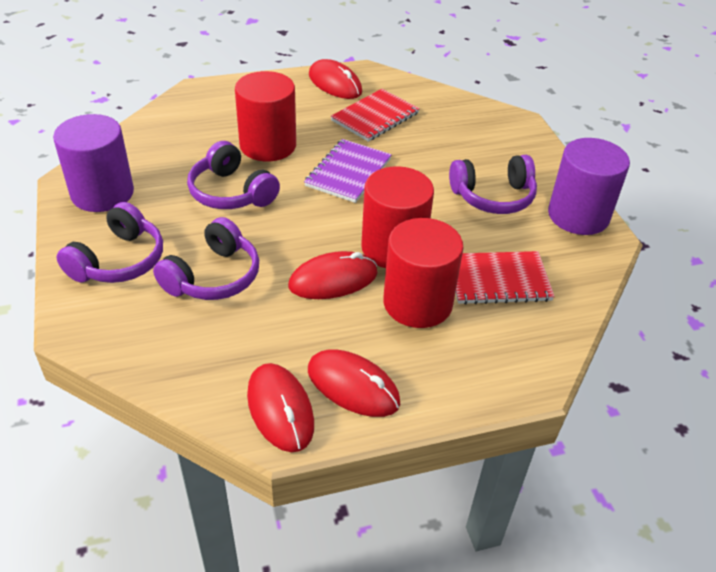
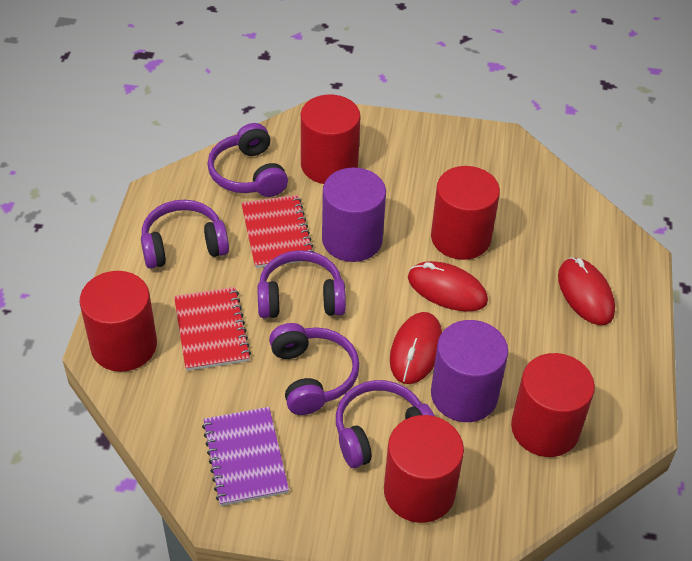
purple headphones: 4 -> 5
red cylinder: 3 -> 5
red mouse: 4 -> 3

